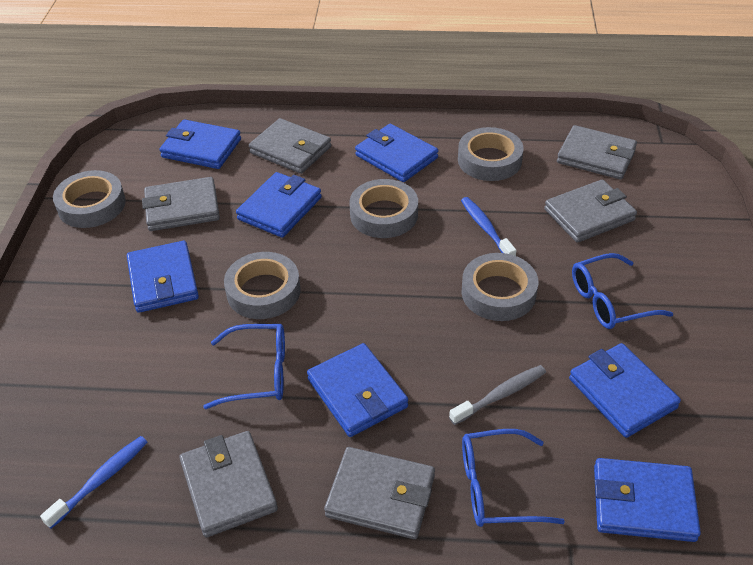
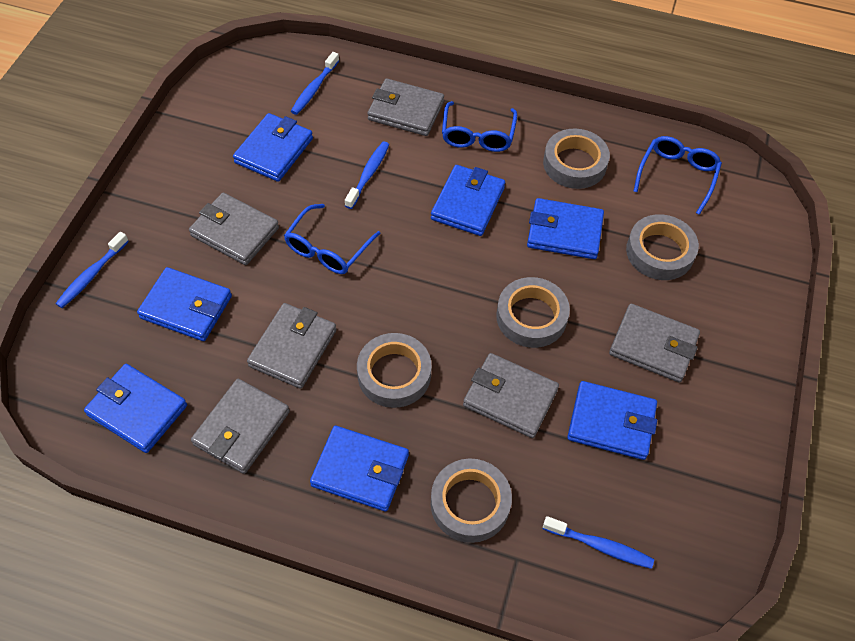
blue toothbrush: 2 -> 4
grey toothbrush: 1 -> 0

